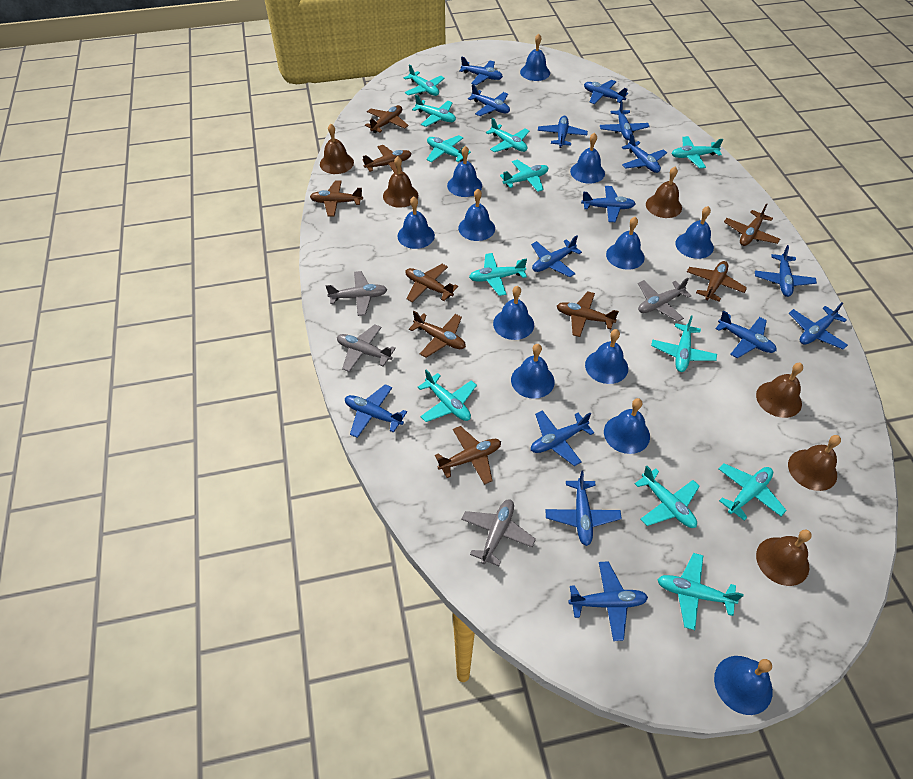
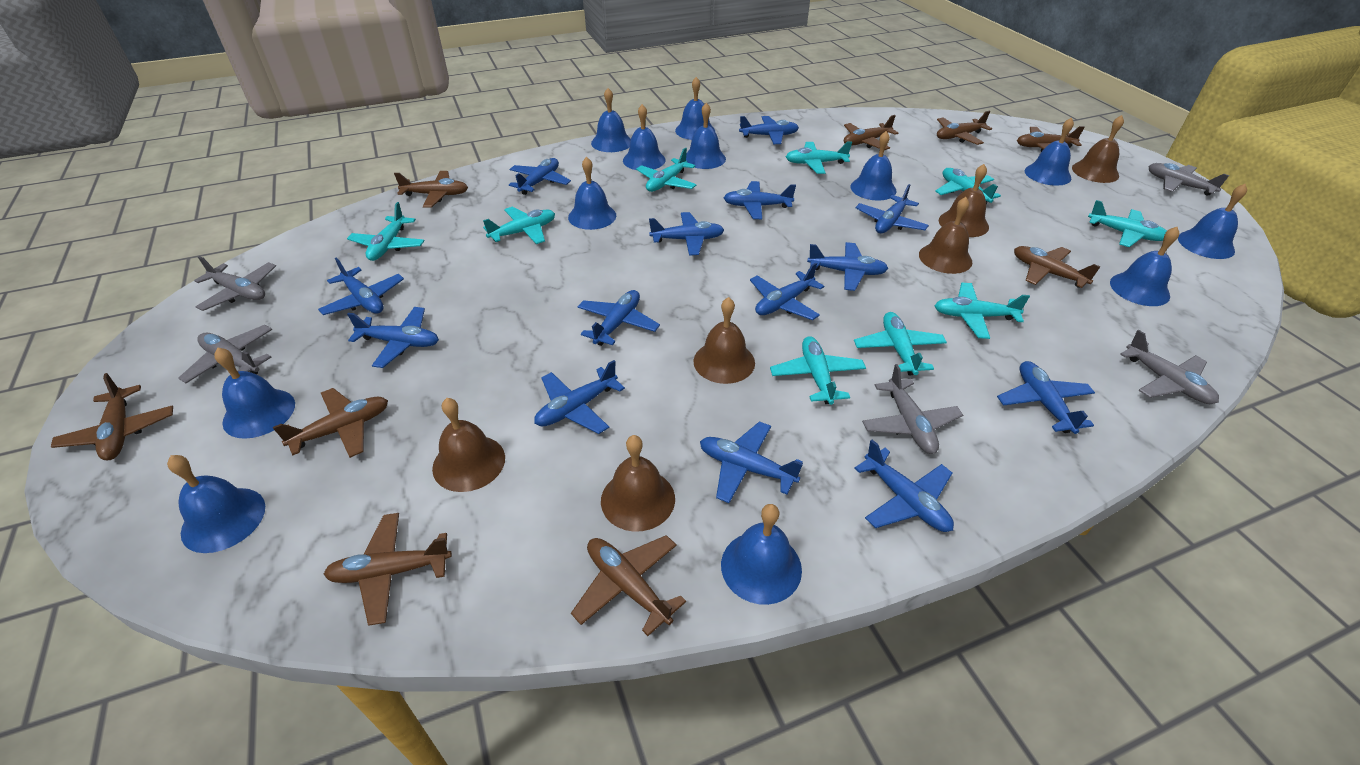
blue plane: 15 -> 14
grey plane: 4 -> 5
turquoise plane: 12 -> 9

